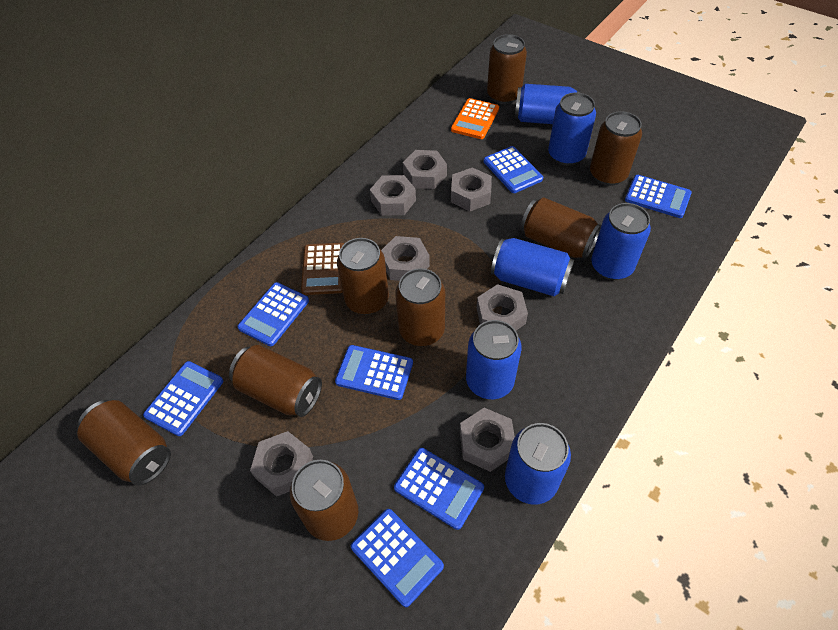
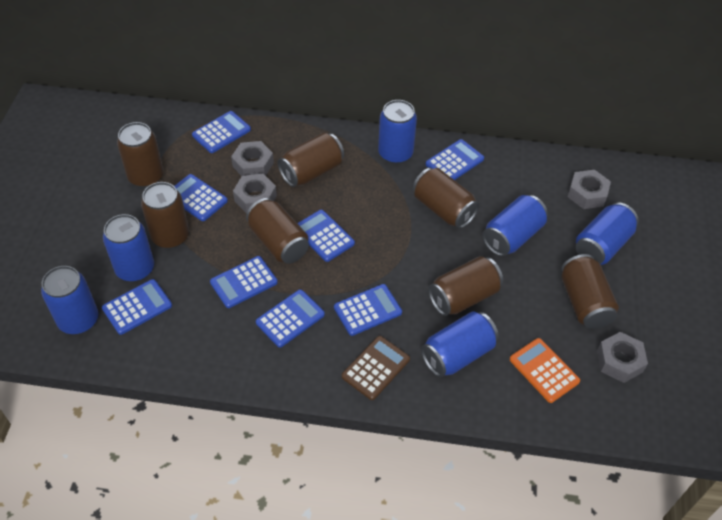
blue calculator: 7 -> 8
brown can: 8 -> 7
grey nut: 7 -> 4

